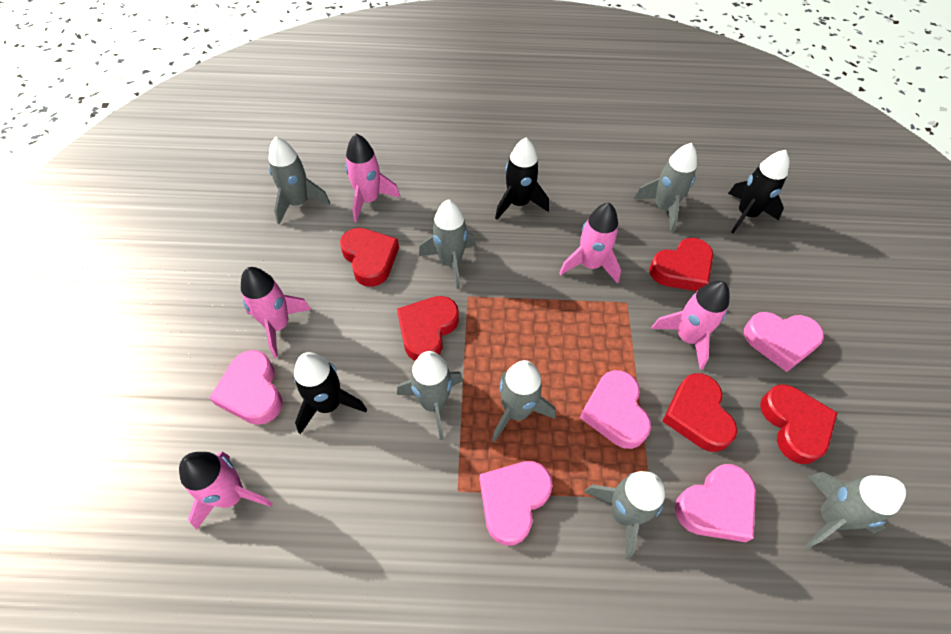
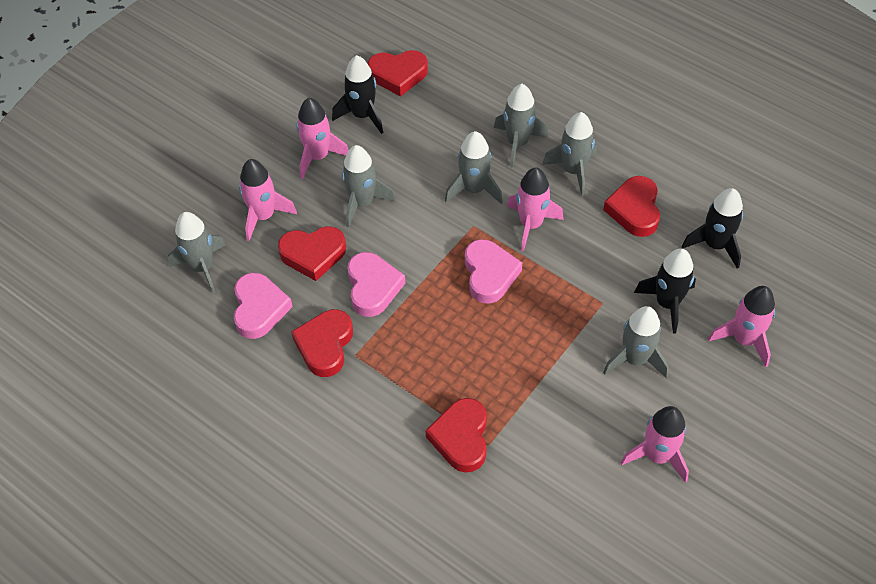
grey rocket: 7 -> 6
pink heart: 5 -> 3

